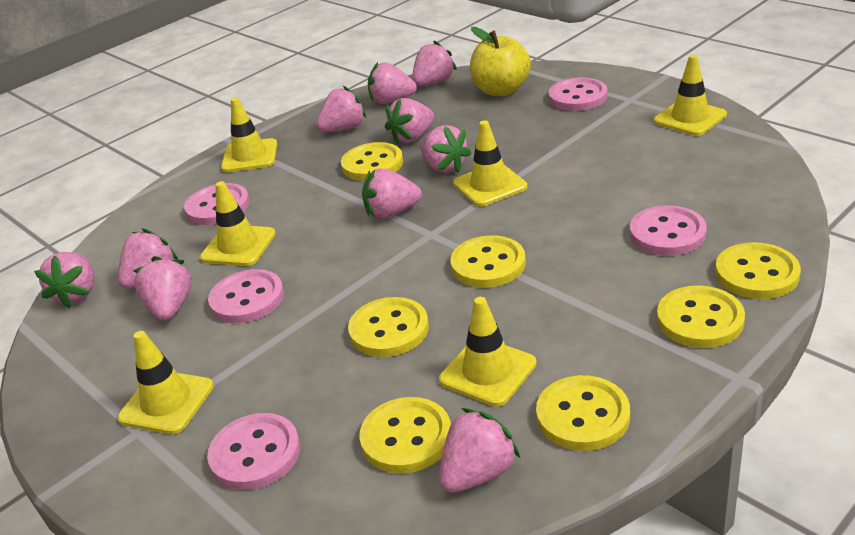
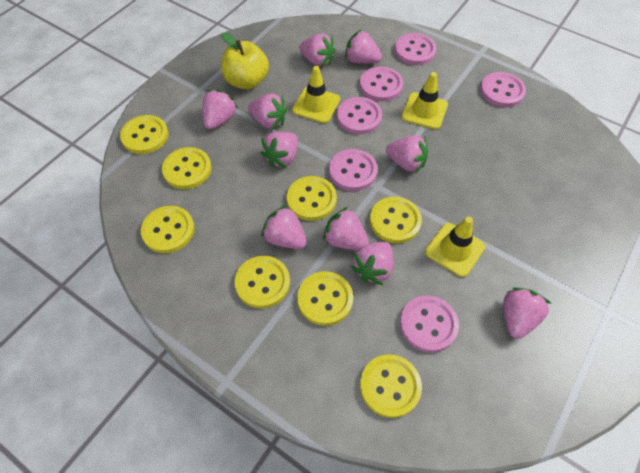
pink button: 5 -> 6
yellow button: 7 -> 8
yellow traffic cone: 6 -> 3

